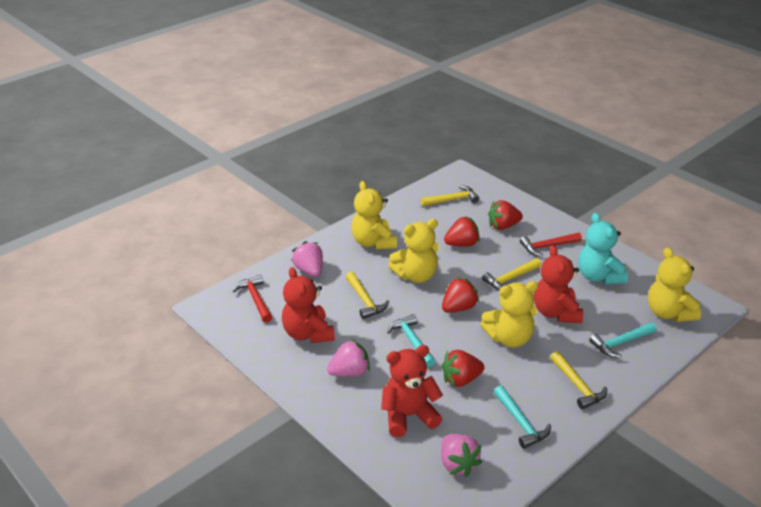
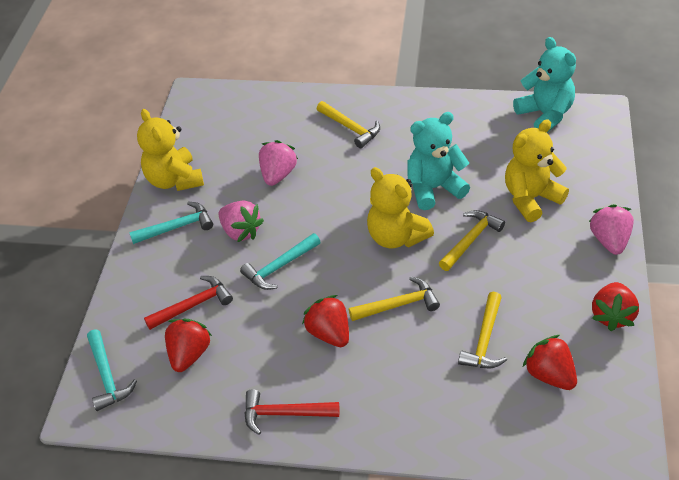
red teddy bear: 3 -> 0
turquoise teddy bear: 1 -> 2
yellow teddy bear: 4 -> 3

